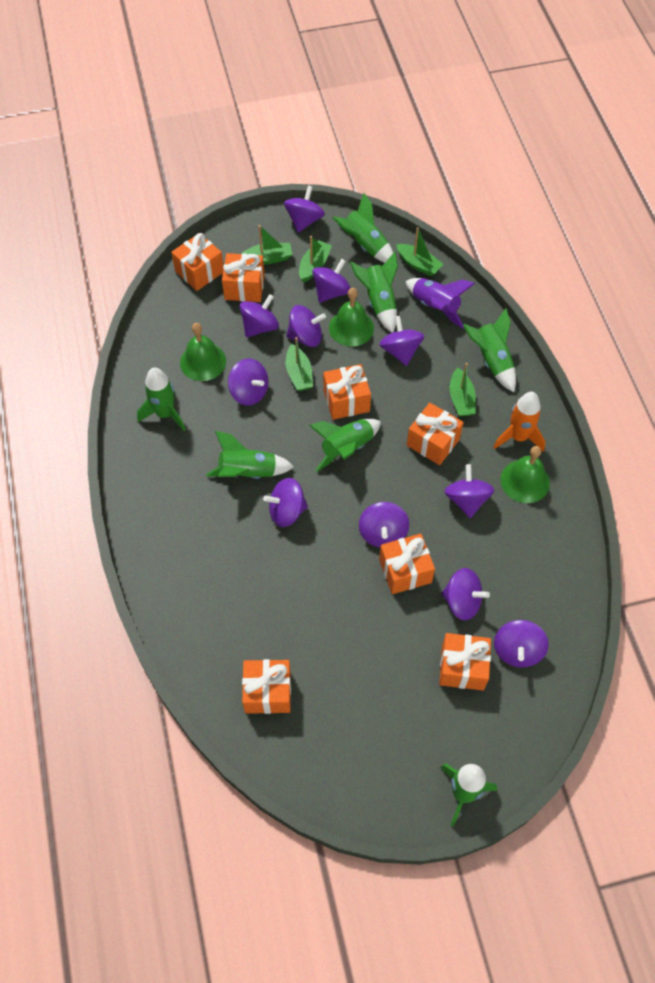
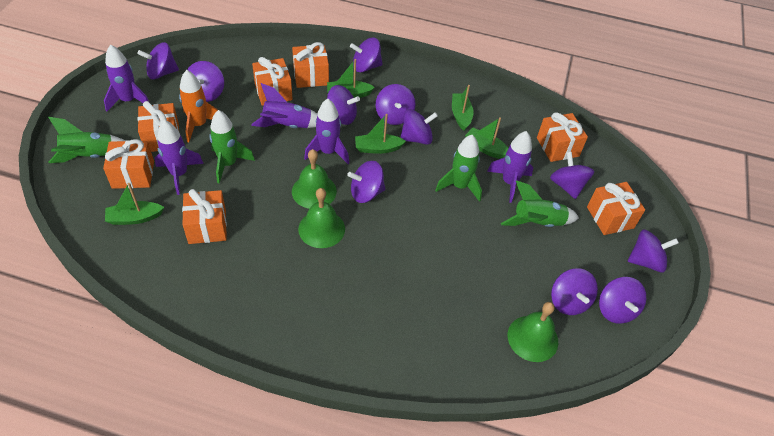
green rocket: 7 -> 4
purple rocket: 1 -> 5

